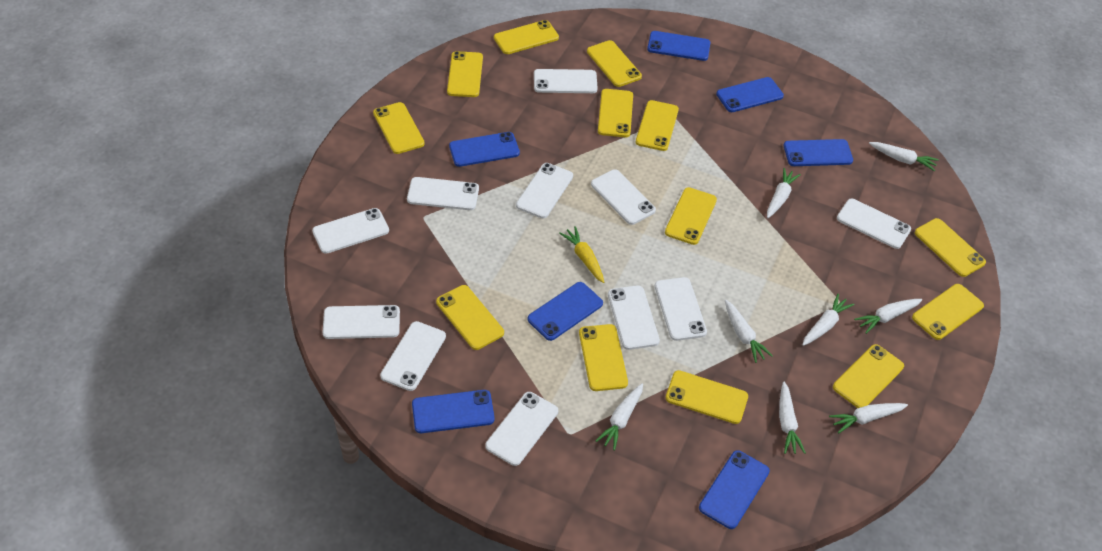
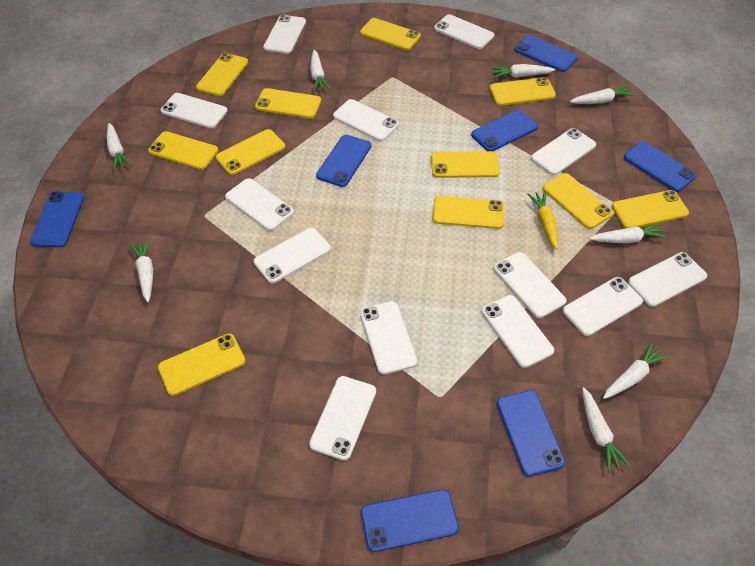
white phone: 11 -> 13
yellow phone: 13 -> 11

